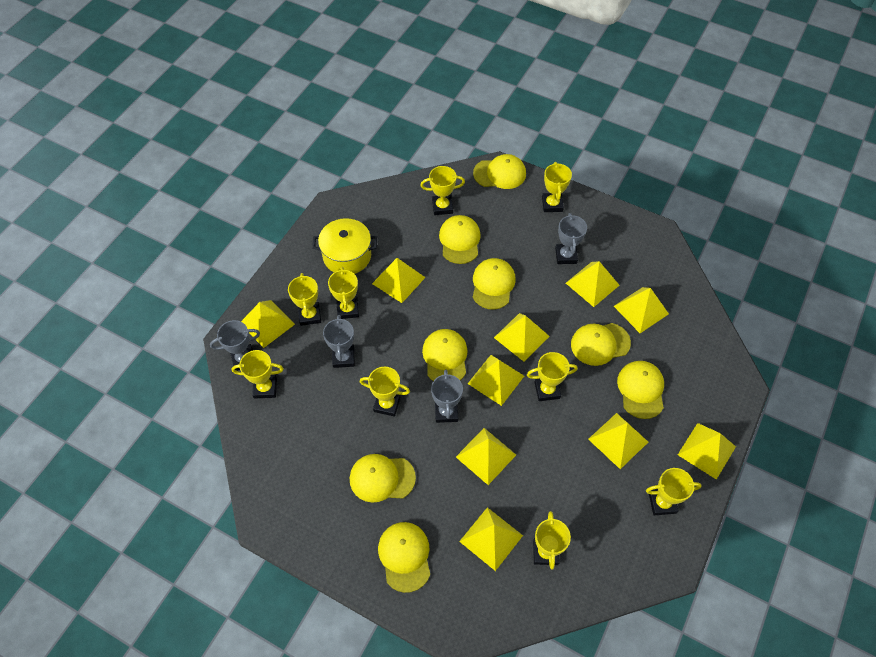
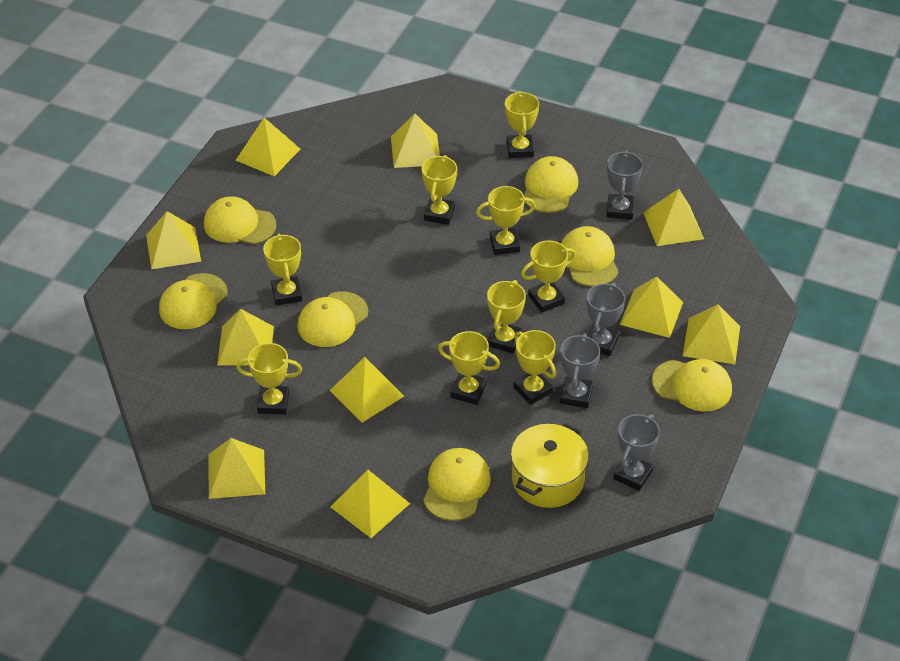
yellow cap: 8 -> 7

